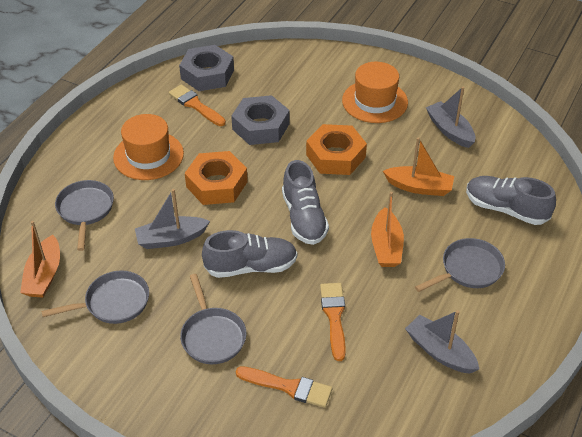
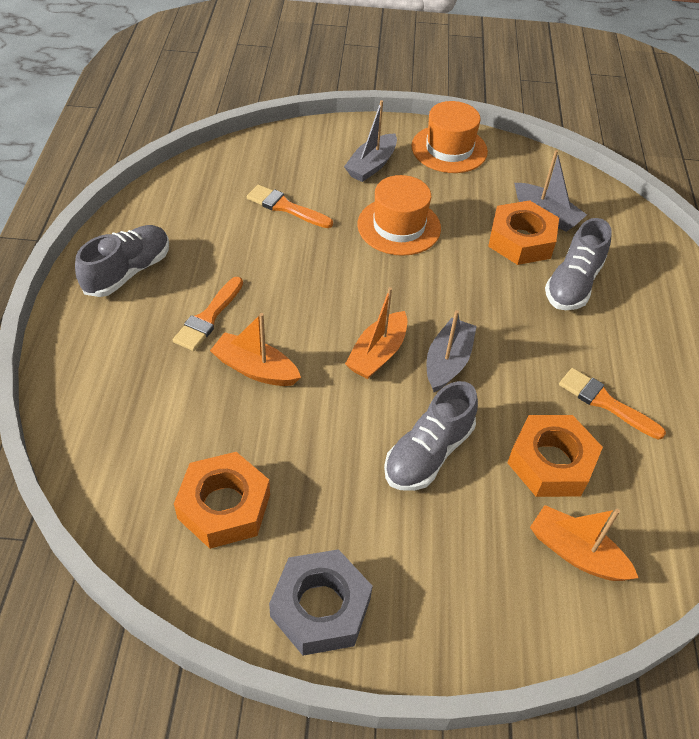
grey nut: 2 -> 1
grey pan: 4 -> 0
orange nut: 2 -> 3

